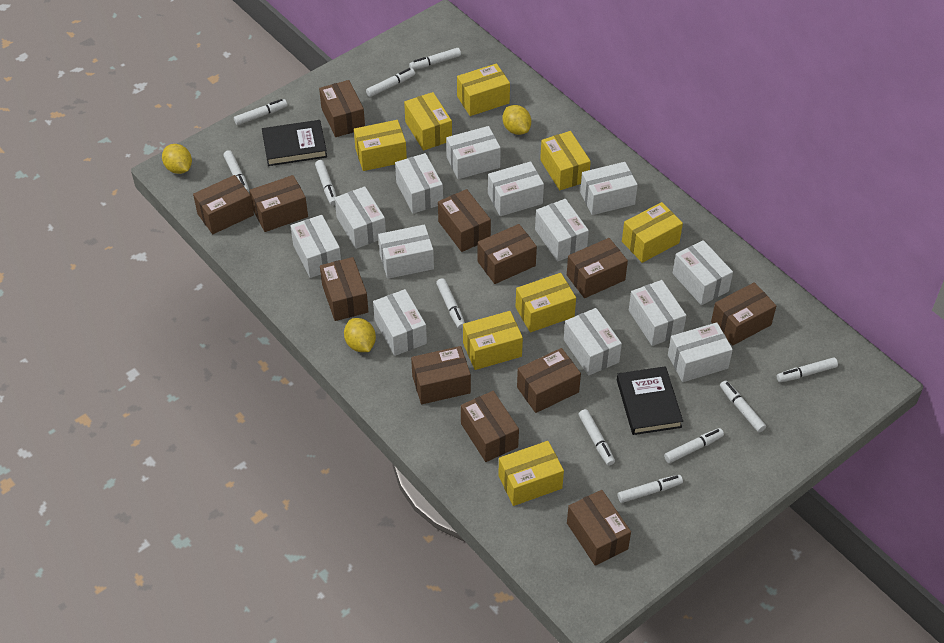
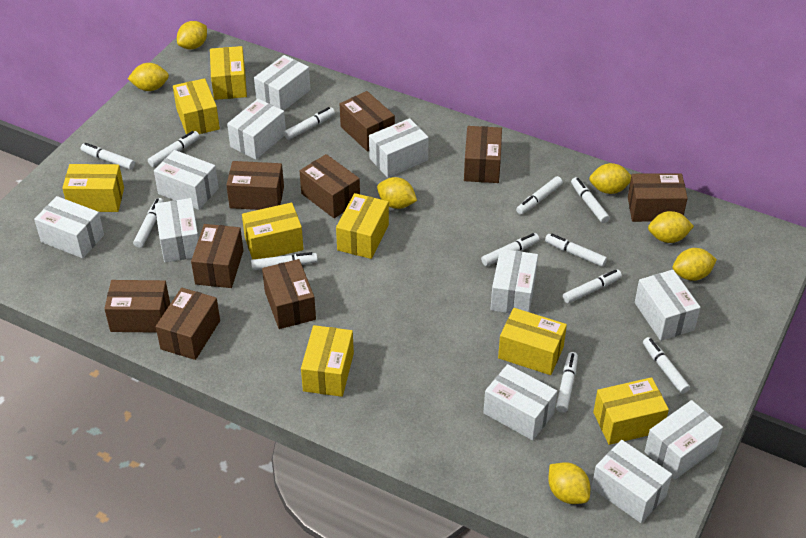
black book: 2 -> 0
brown box: 12 -> 9
white box: 13 -> 11
white marker: 11 -> 12
yellow lemon: 3 -> 7

